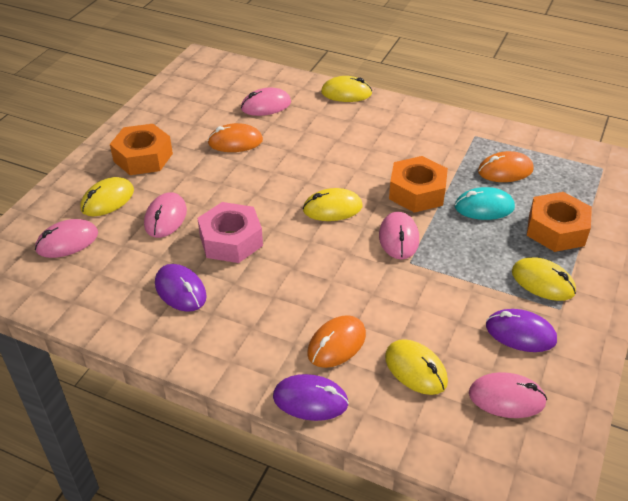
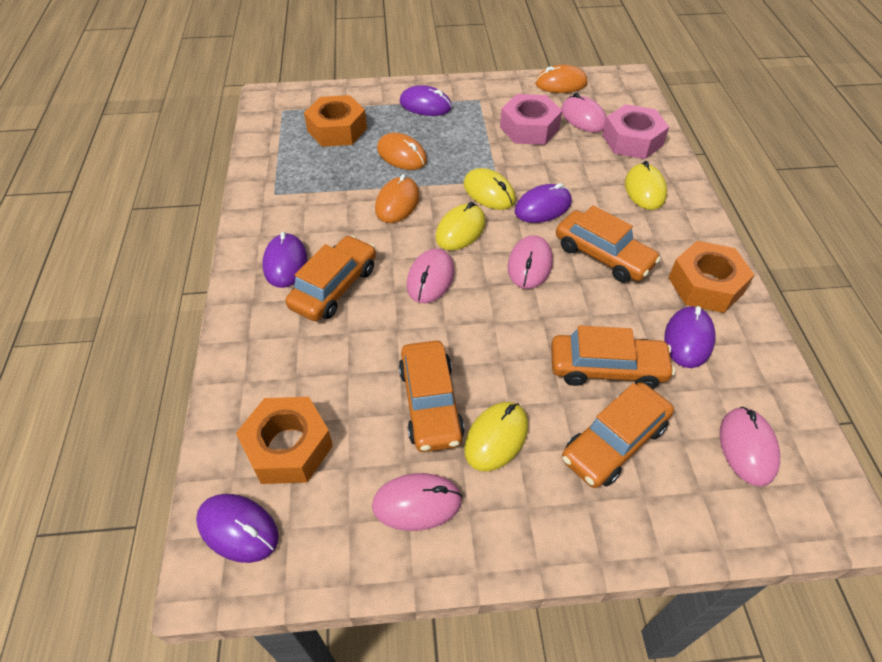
orange car: 0 -> 5
pink nut: 1 -> 2
purple mouse: 3 -> 5
turquoise mouse: 1 -> 0
yellow mouse: 5 -> 4

